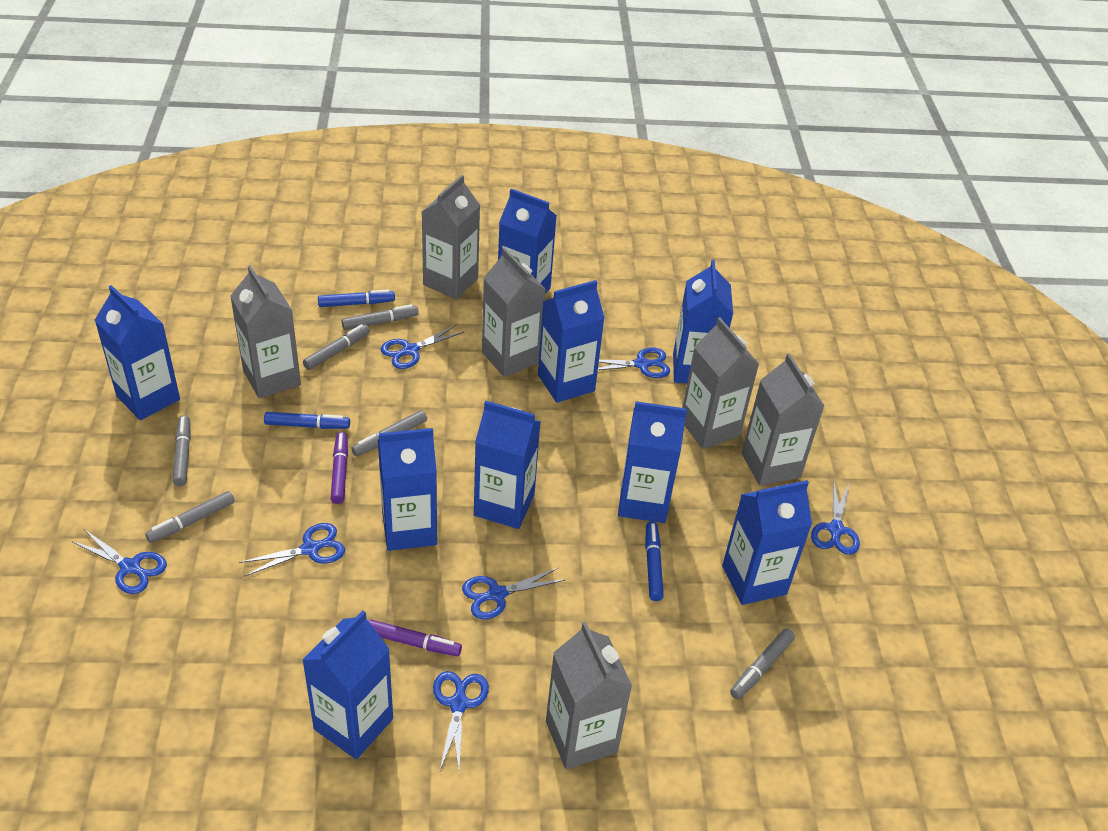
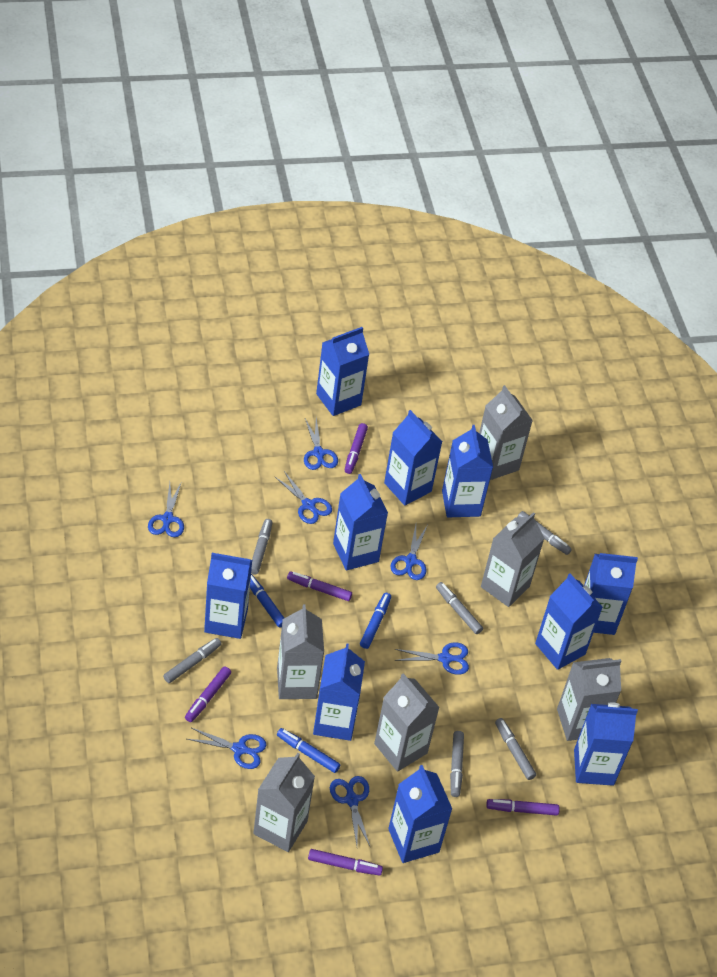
blue carton: 9 -> 10
purple marker: 2 -> 5

